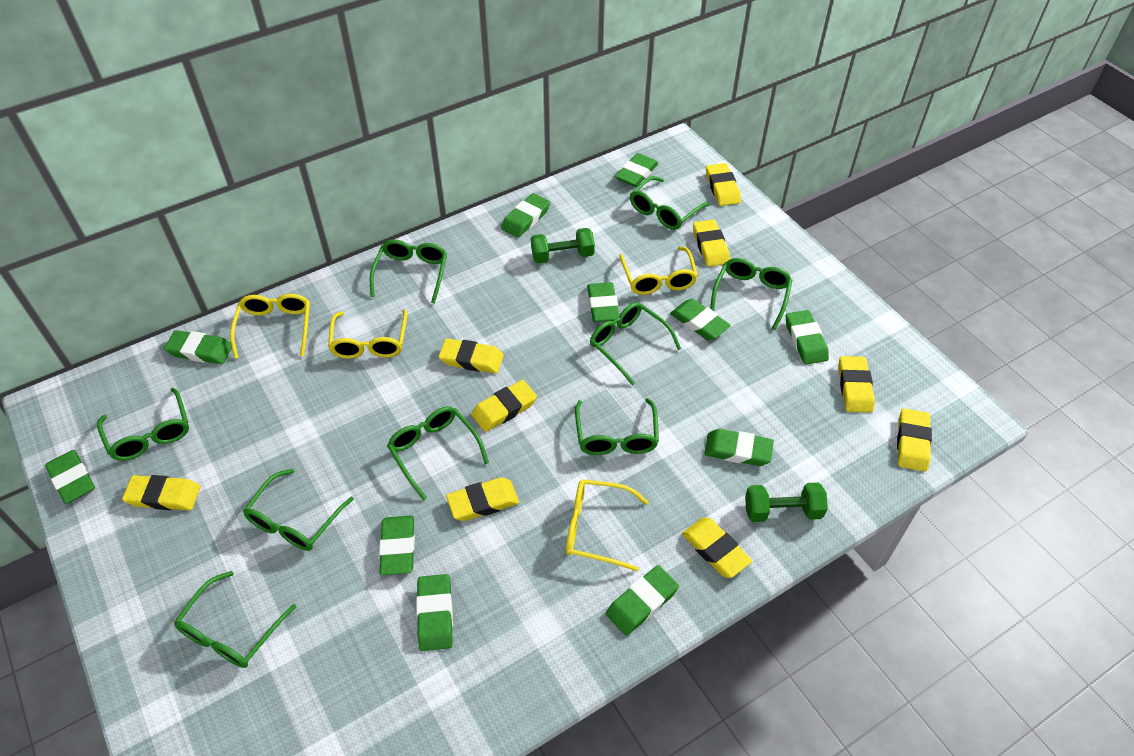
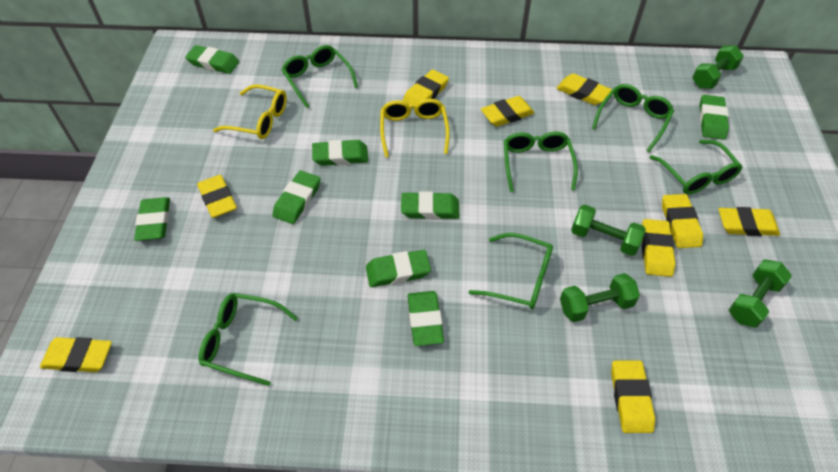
green dumbbell: 2 -> 4
green eraser: 11 -> 8
green glasses: 9 -> 6
yellow glasses: 4 -> 2

